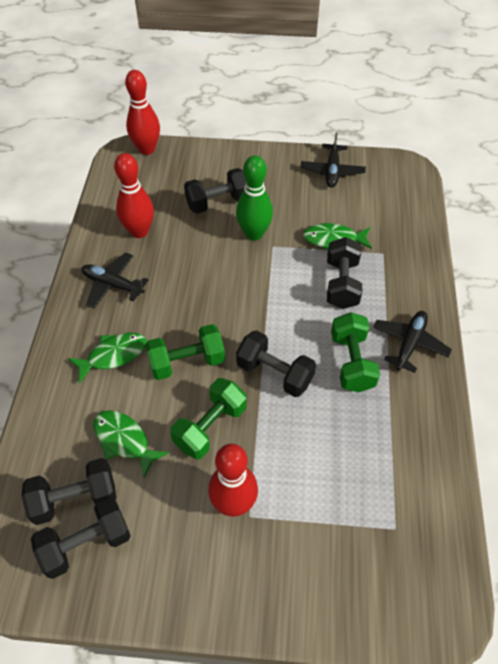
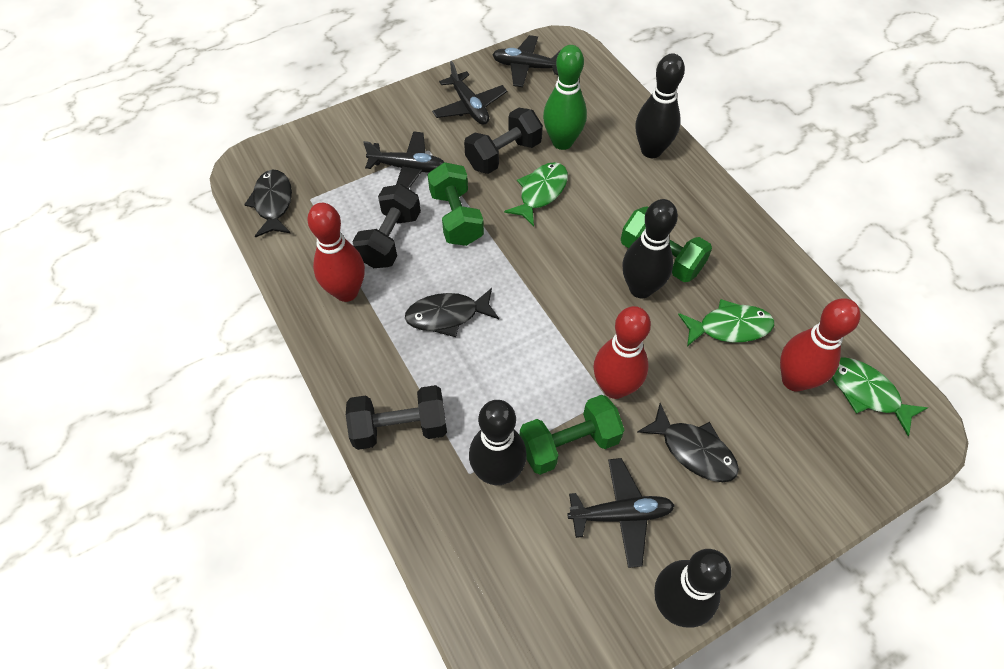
black bowling pin: 0 -> 4
black dumbbell: 5 -> 3
black fish: 0 -> 3
black plane: 3 -> 4

